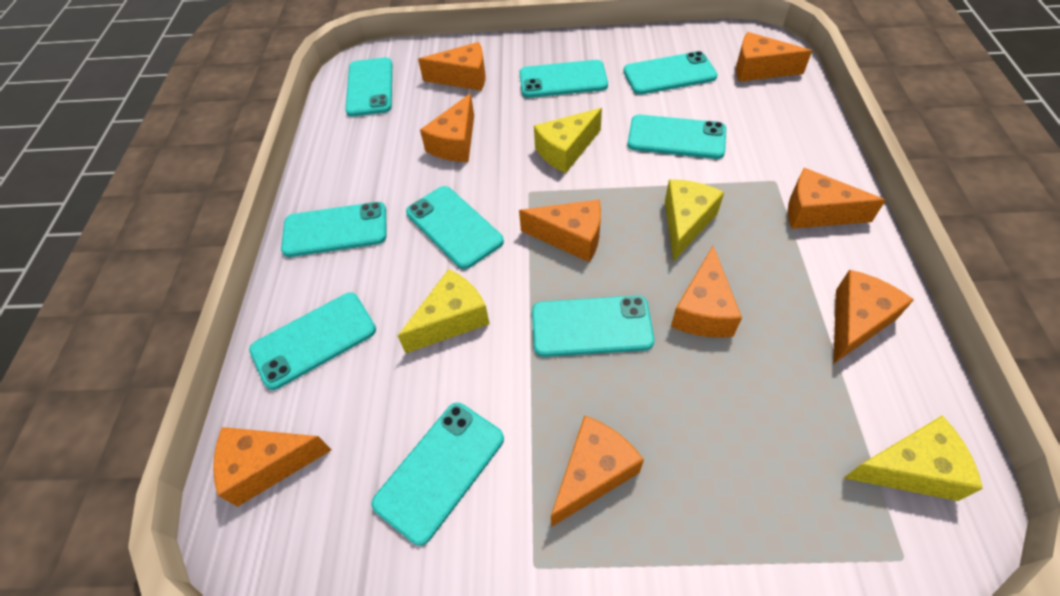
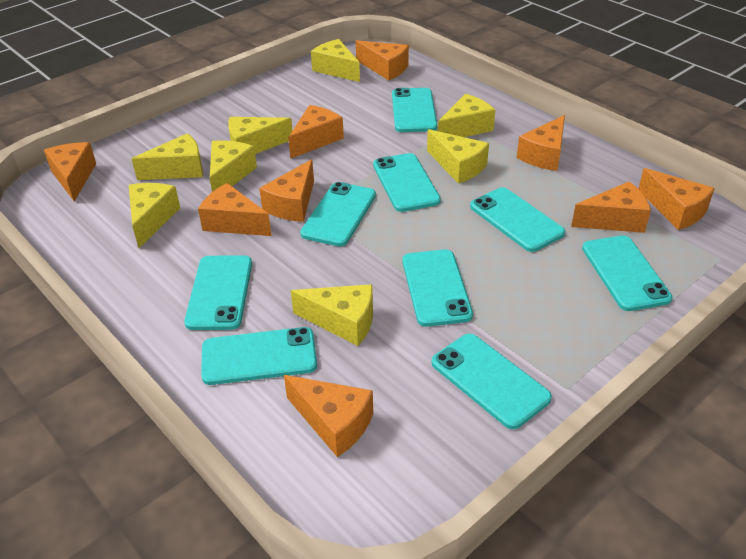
yellow cheese: 4 -> 8

